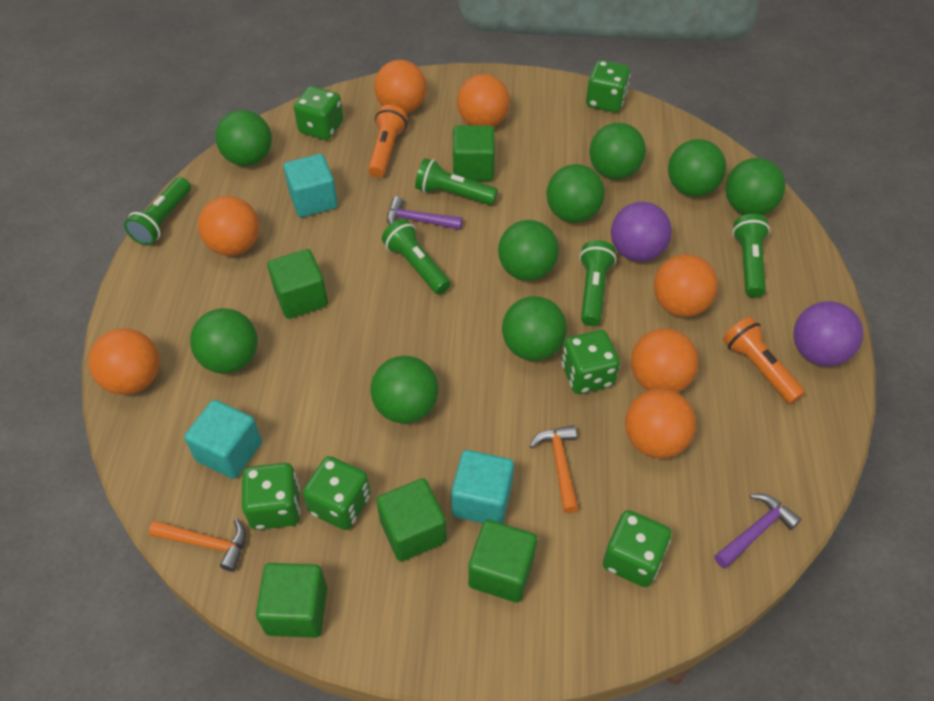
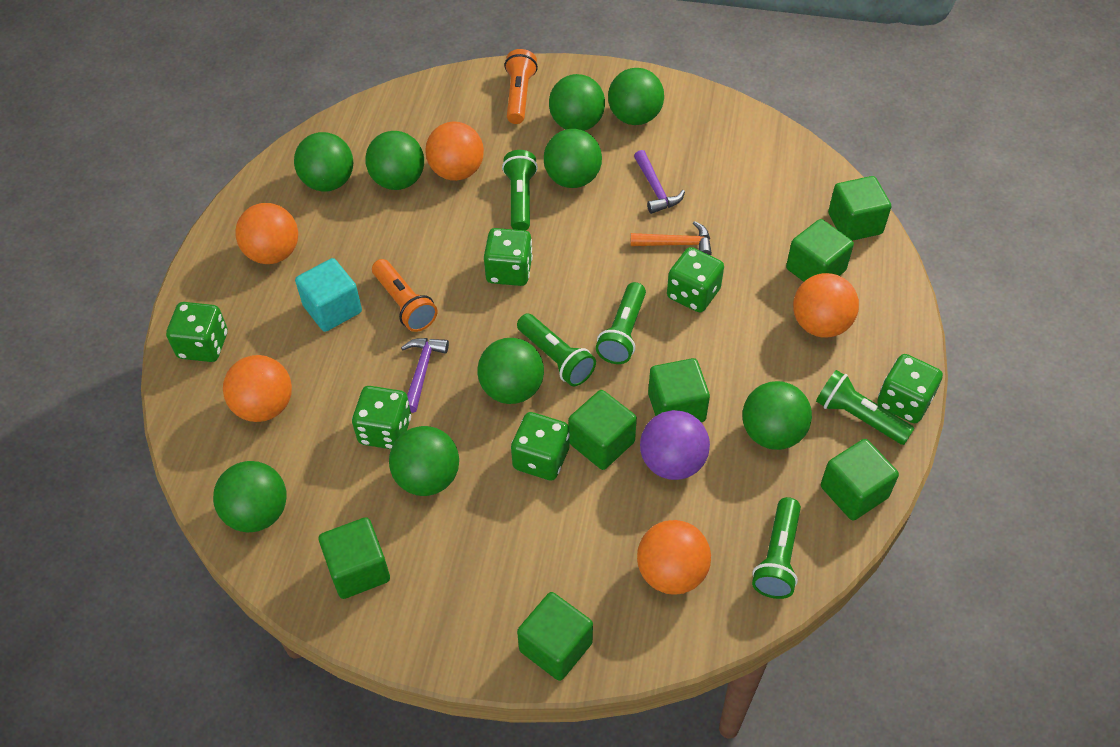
green cube: 5 -> 7
orange ball: 7 -> 5
orange hammer: 2 -> 1
purple ball: 2 -> 1
turquoise cube: 3 -> 1

